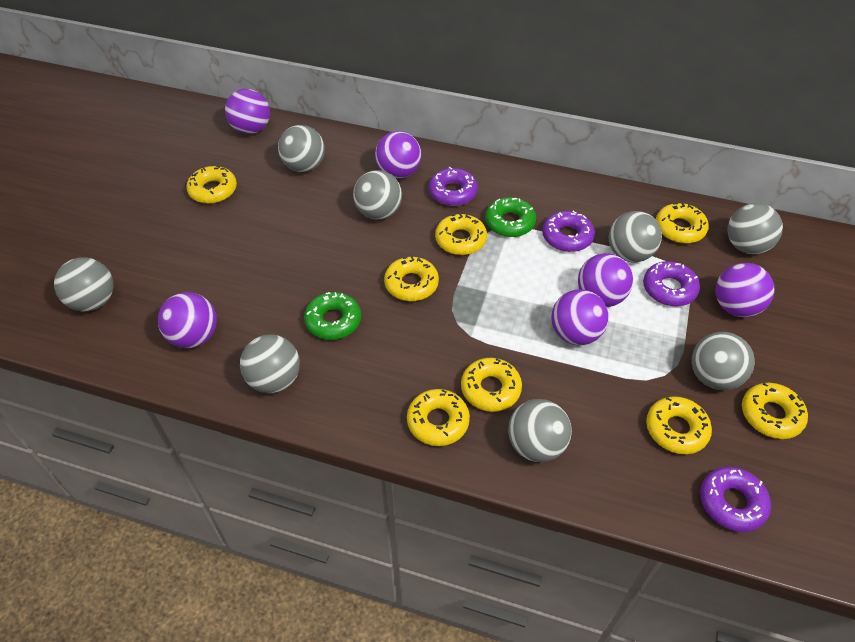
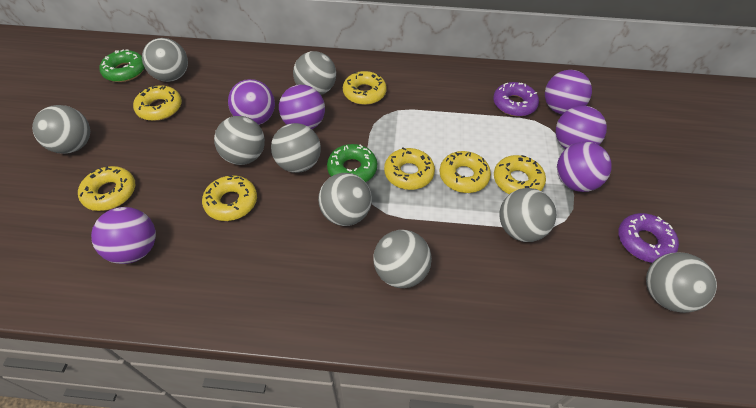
grey ball: 8 -> 9
purple donut: 4 -> 2
yellow donut: 8 -> 7

